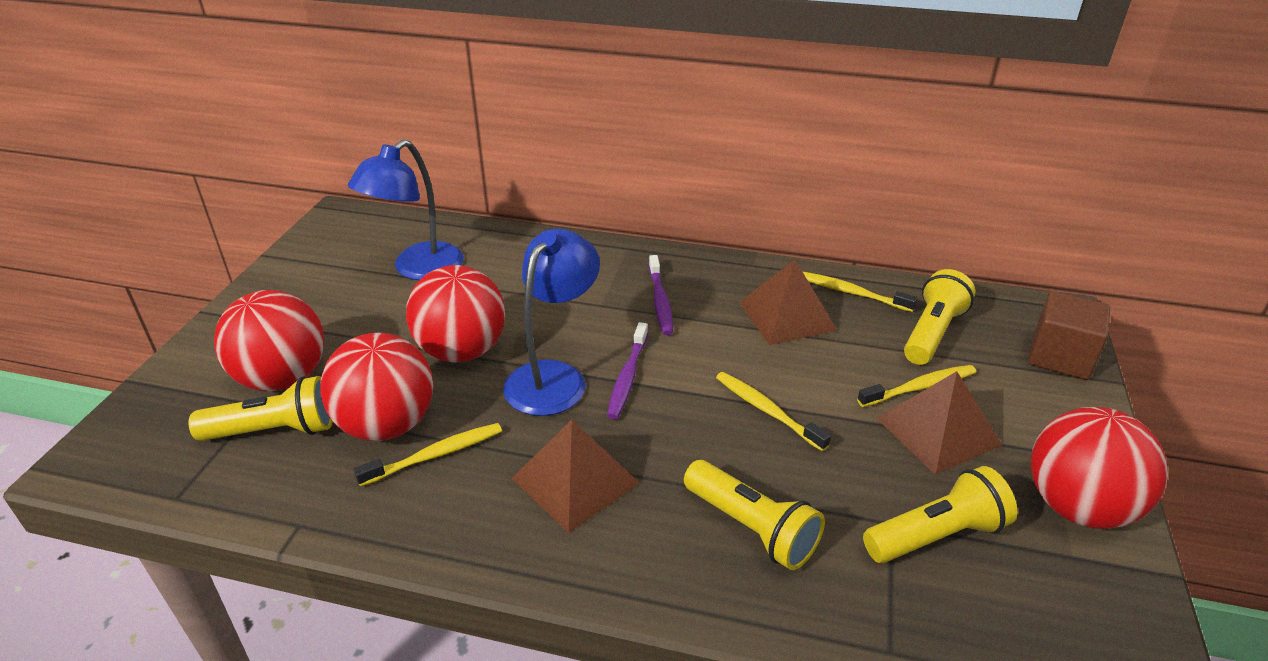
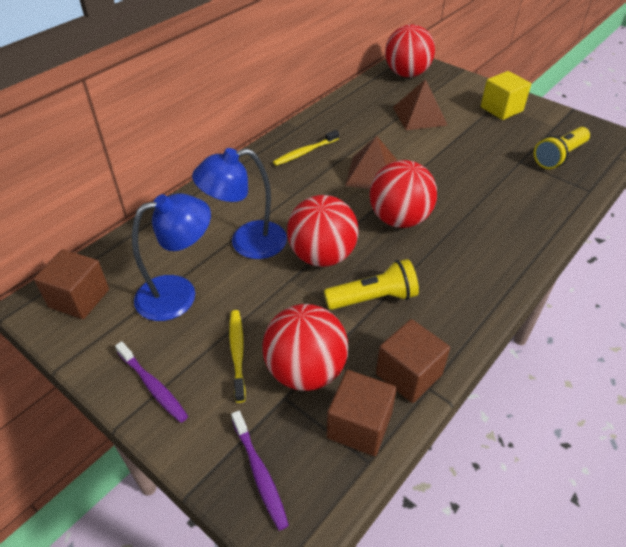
brown cube: 1 -> 3
brown pyramid: 3 -> 2
yellow cube: 0 -> 1
yellow flashlight: 4 -> 2
yellow toothbrush: 4 -> 2

